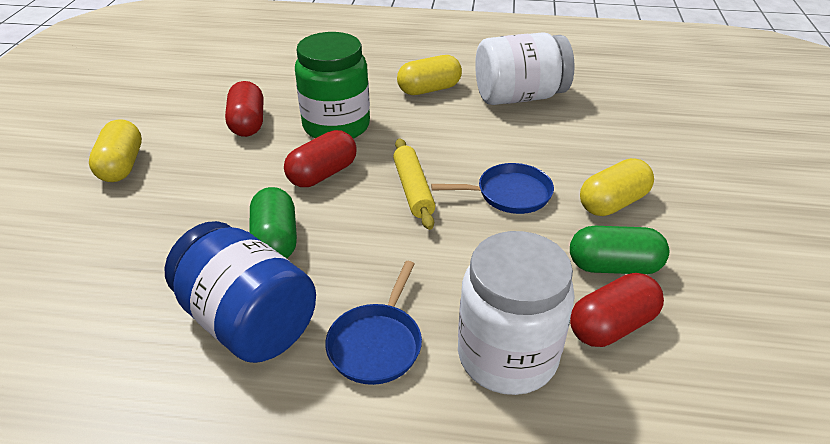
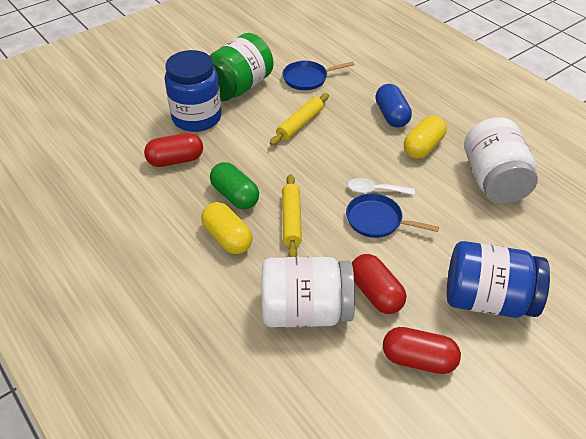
blue capsule: 0 -> 1
blue jar: 1 -> 2
green capsule: 2 -> 1
white spoon: 0 -> 1
yellow capsule: 3 -> 2
yellow rolling pin: 1 -> 2

